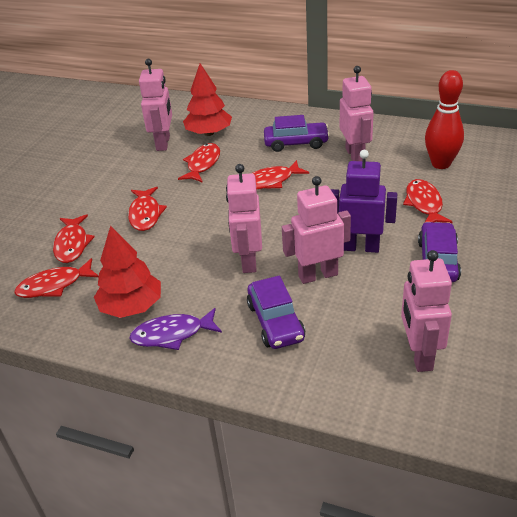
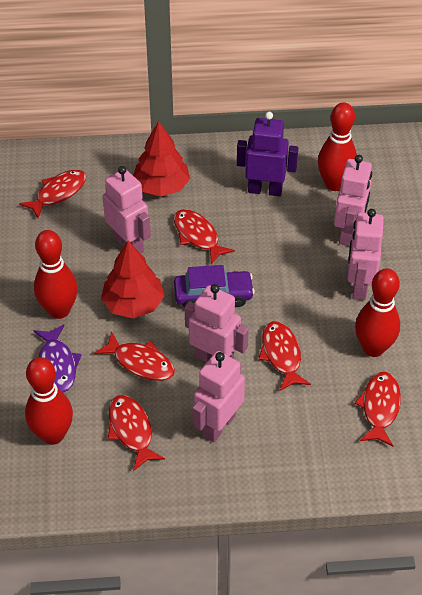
purple car: 3 -> 1
red bowling pin: 1 -> 4

